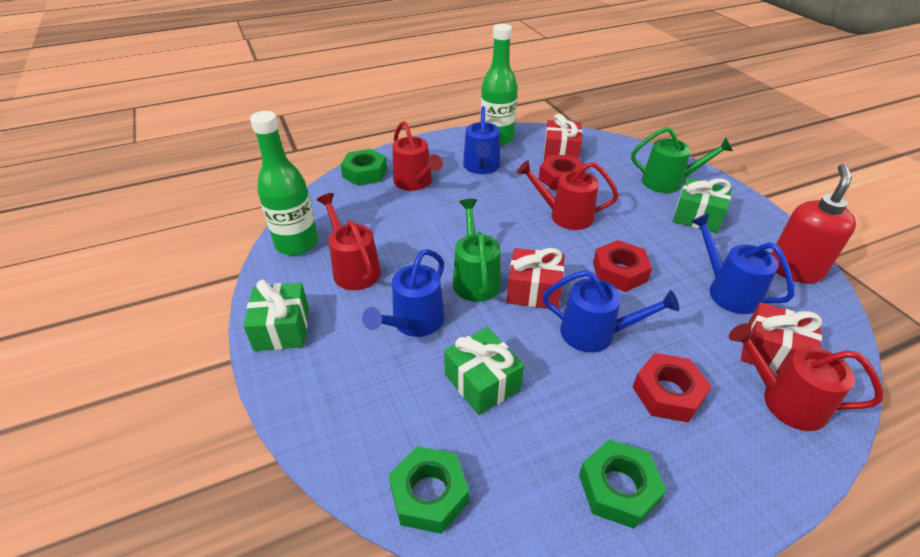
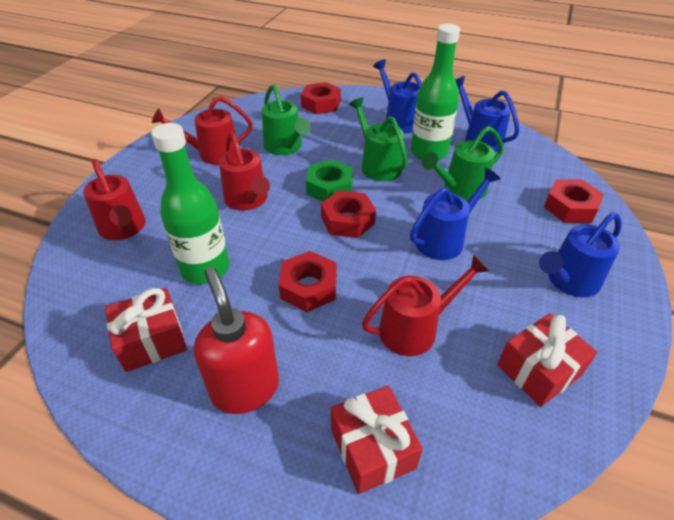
green gift: 3 -> 0
green nut: 3 -> 1
green watering can: 2 -> 3
red nut: 3 -> 4

